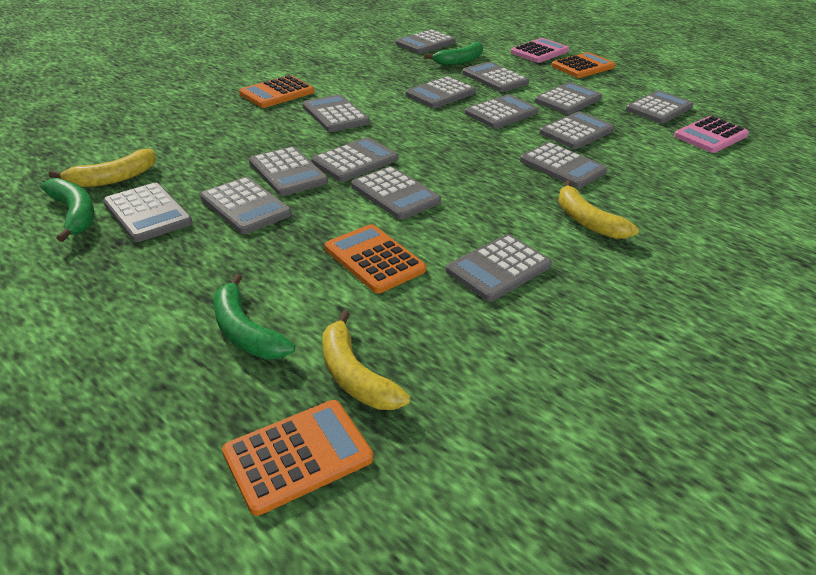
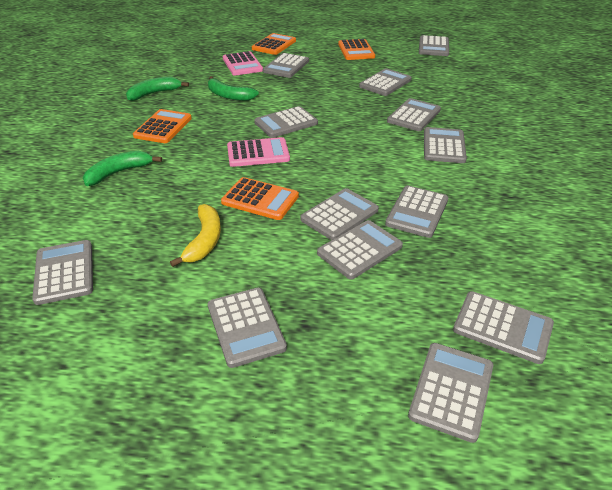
grey calculator: 15 -> 13
yellow banana: 3 -> 1

